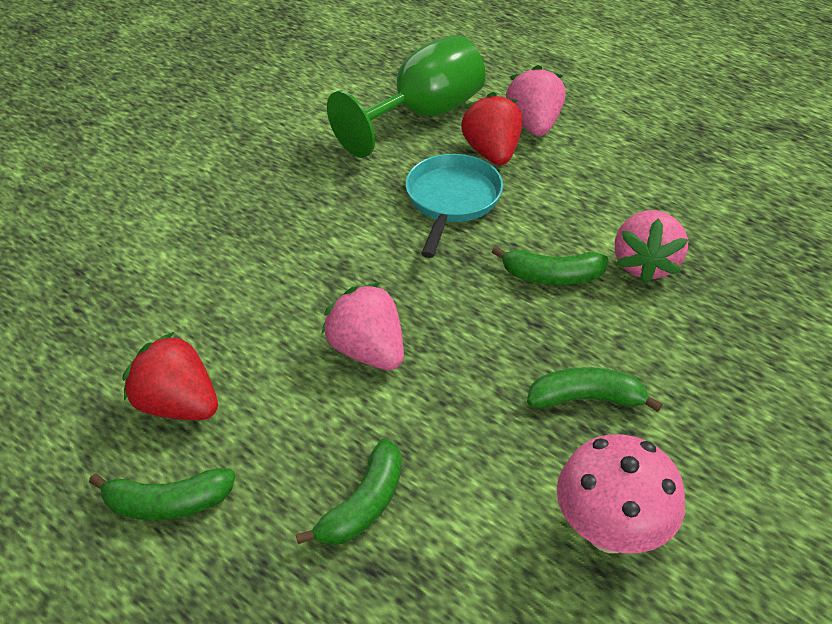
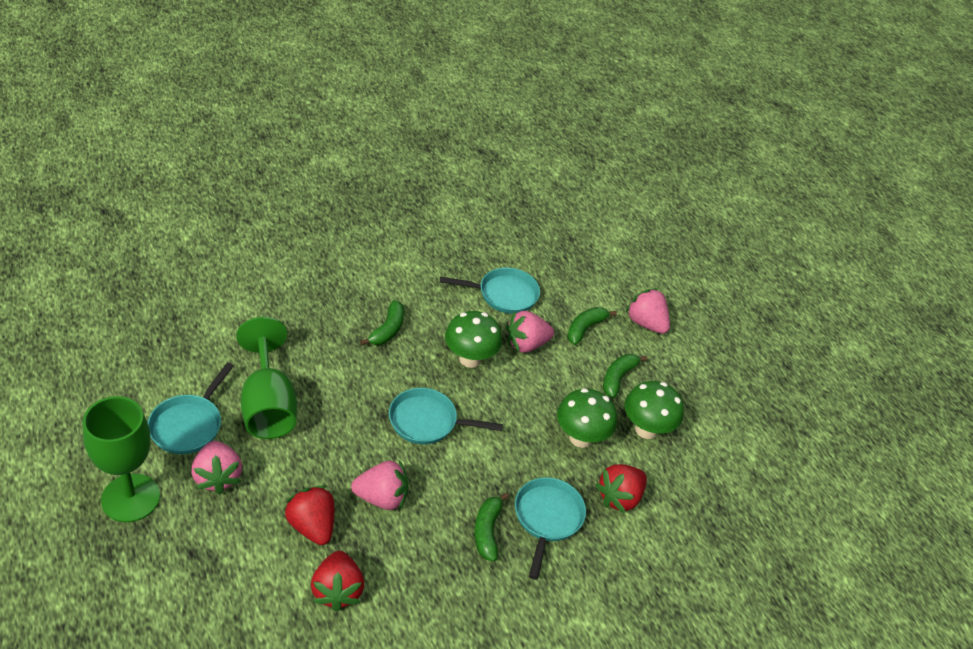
green goblet: 1 -> 2
green mushroom: 0 -> 3
pink mushroom: 1 -> 0
pink strawberry: 3 -> 4
red strawberry: 2 -> 3
turquoise pan: 1 -> 4

